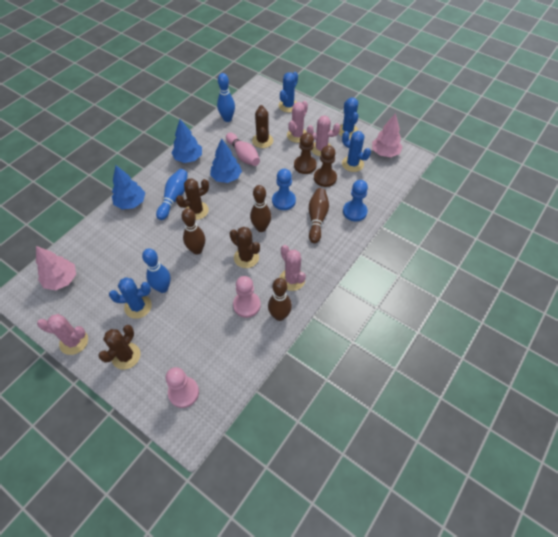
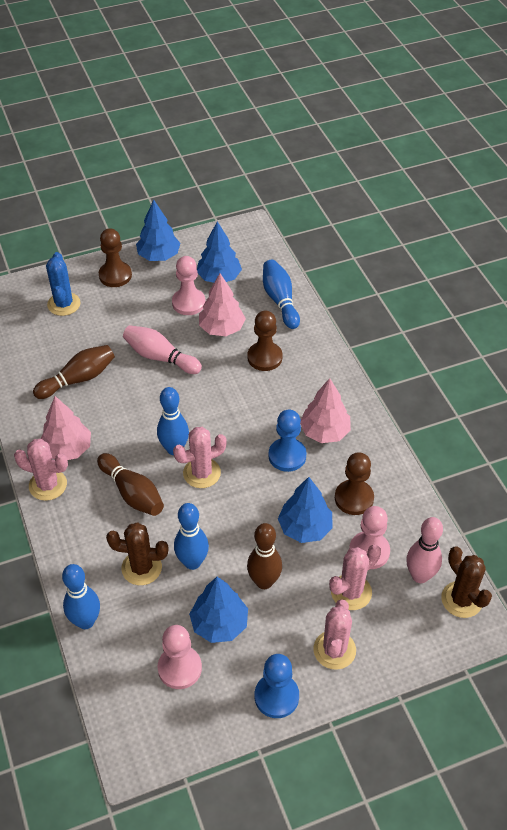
blue bowling pin: 3 -> 4
blue cactus: 4 -> 1
blue tree: 3 -> 4
brown bowling pin: 4 -> 3
brown cactus: 4 -> 2
brown pawn: 2 -> 3
pink bowling pin: 1 -> 2
pink pawn: 2 -> 3
pink tree: 2 -> 3

